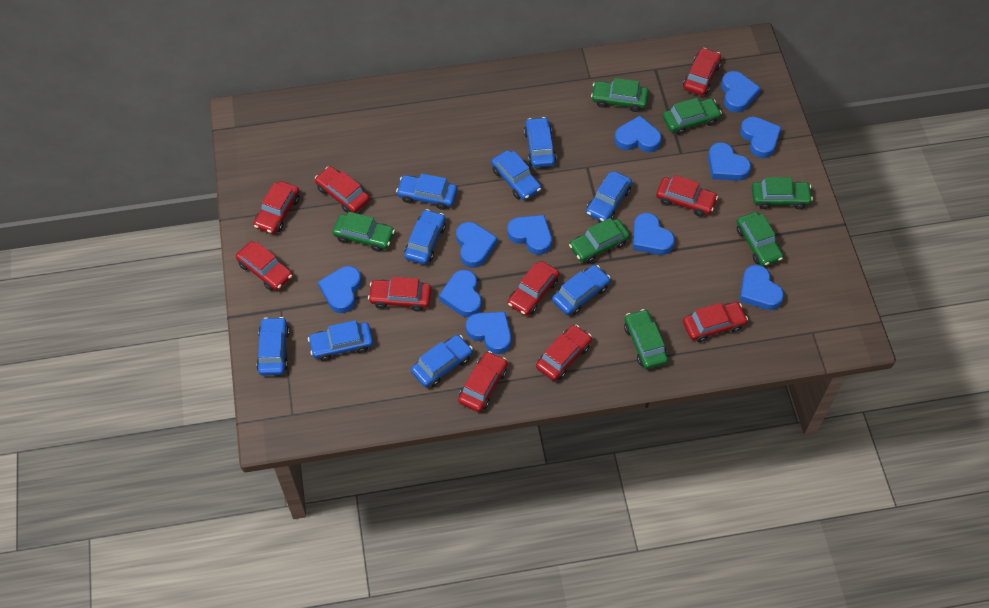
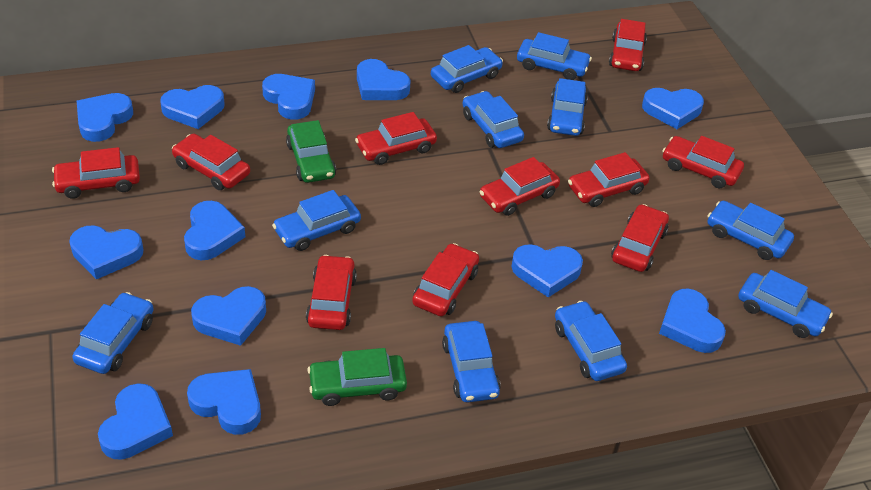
blue car: 9 -> 10
blue heart: 11 -> 12
green car: 7 -> 2

